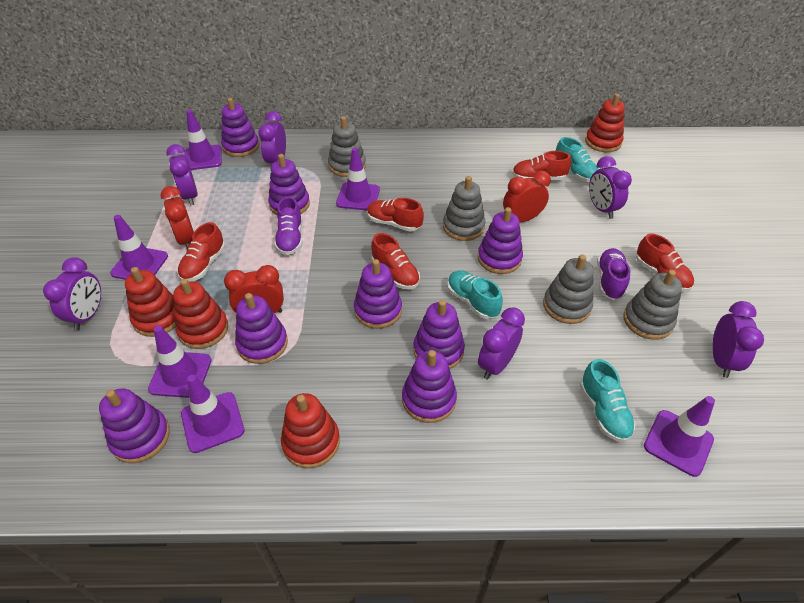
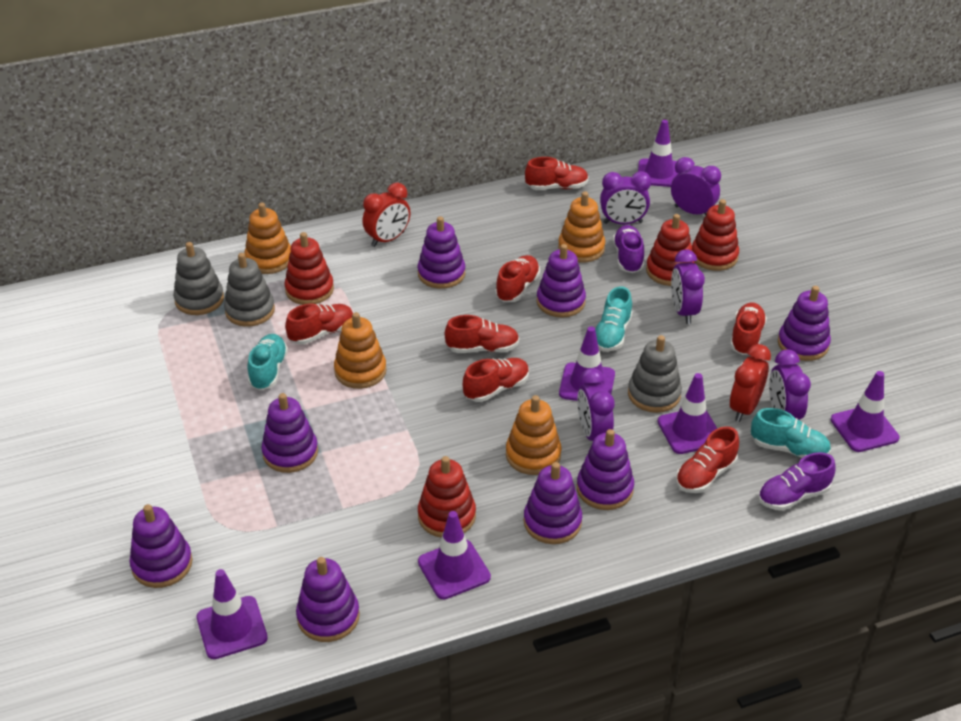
grey stacking toy: 4 -> 3
orange stacking toy: 0 -> 4
purple clock: 6 -> 5
red clock: 3 -> 2
red shoe: 5 -> 7

